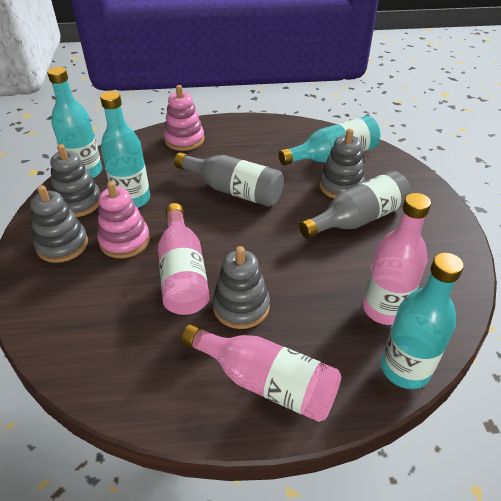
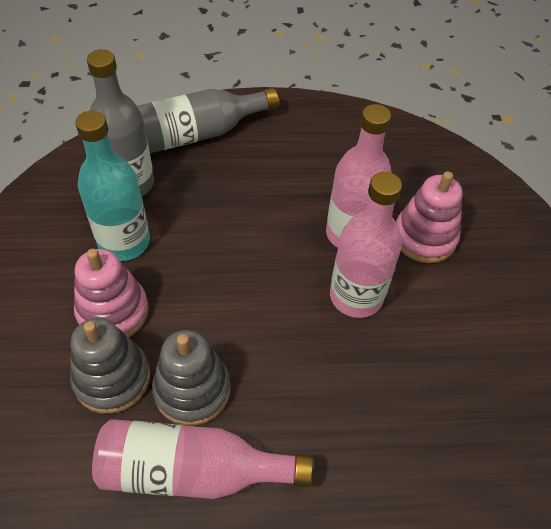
grey stacking toy: 4 -> 2
turquoise bottle: 4 -> 1

